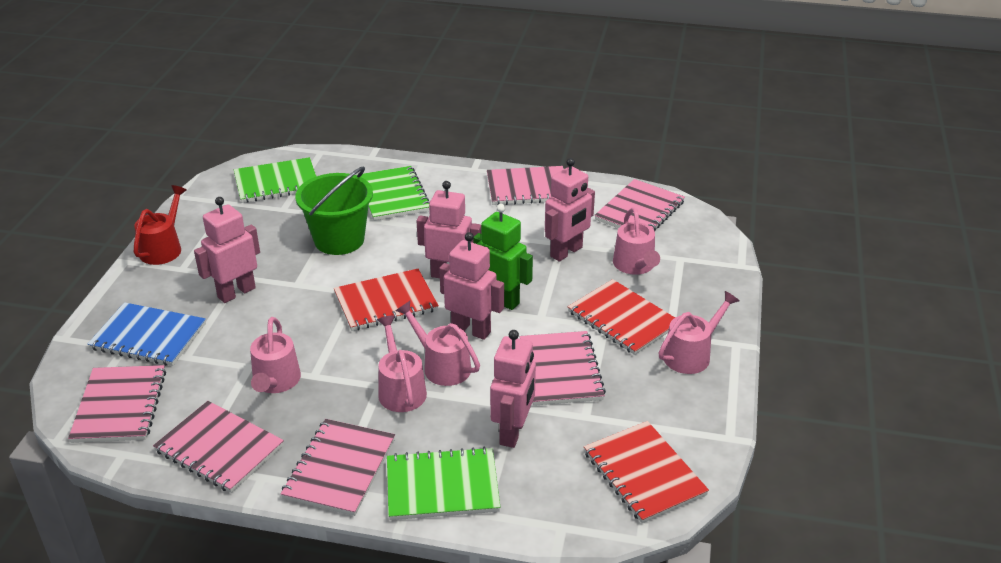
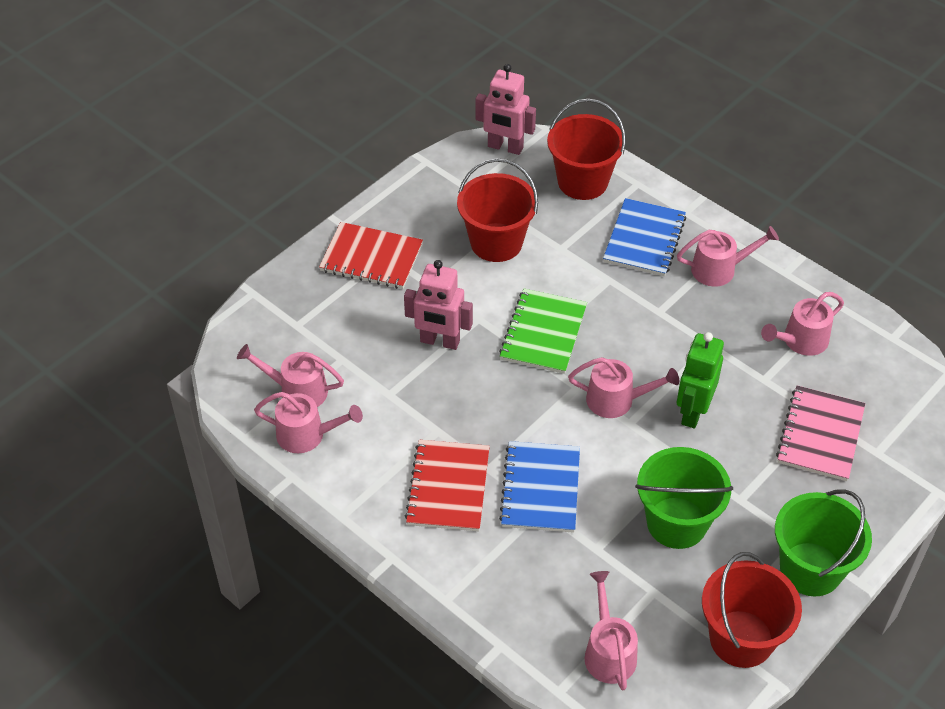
blue notebook: 1 -> 2
green bucket: 1 -> 2
green notebook: 3 -> 1
pink notebook: 6 -> 1
pink robot: 5 -> 2
pink watering can: 5 -> 6
red bucket: 0 -> 3
red notebook: 3 -> 2
red watering can: 1 -> 0

